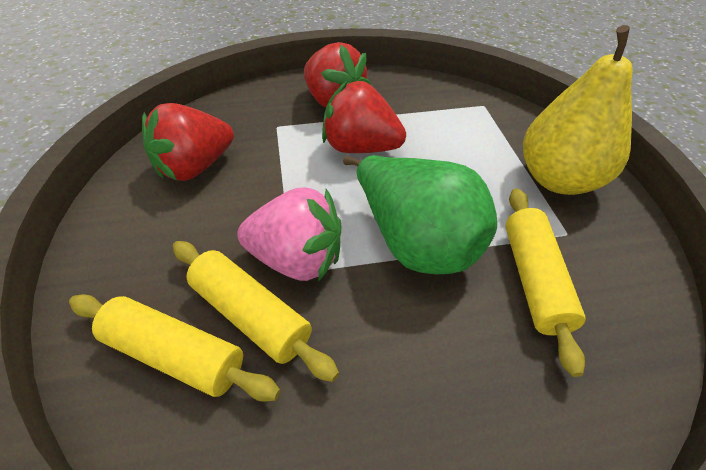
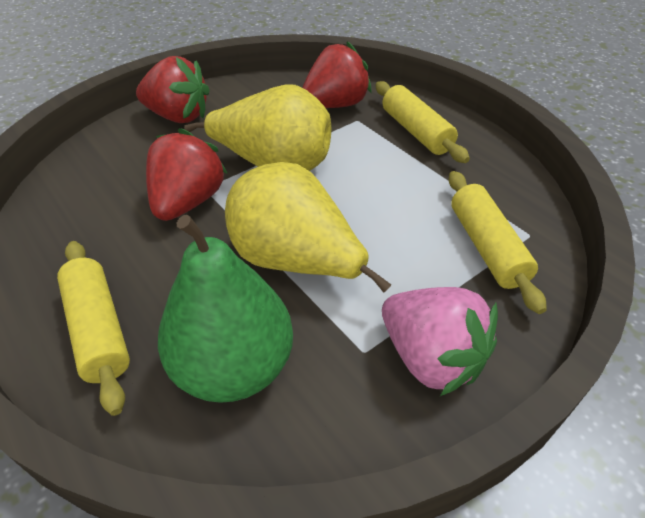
yellow pear: 1 -> 2

